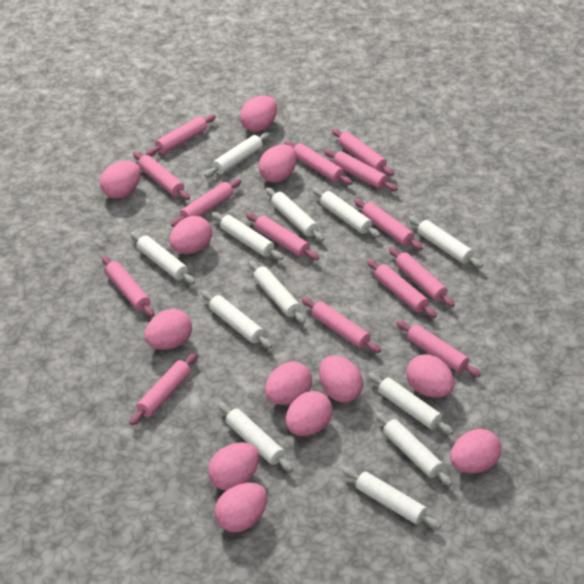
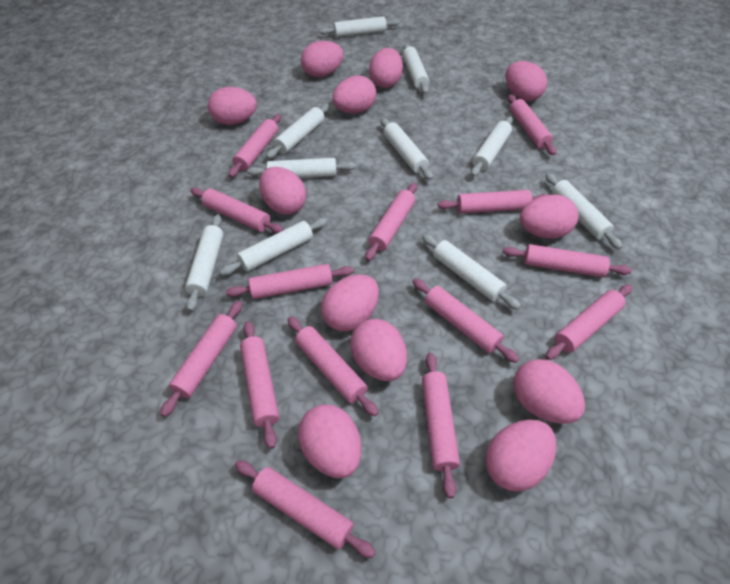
white rolling pin: 12 -> 10

